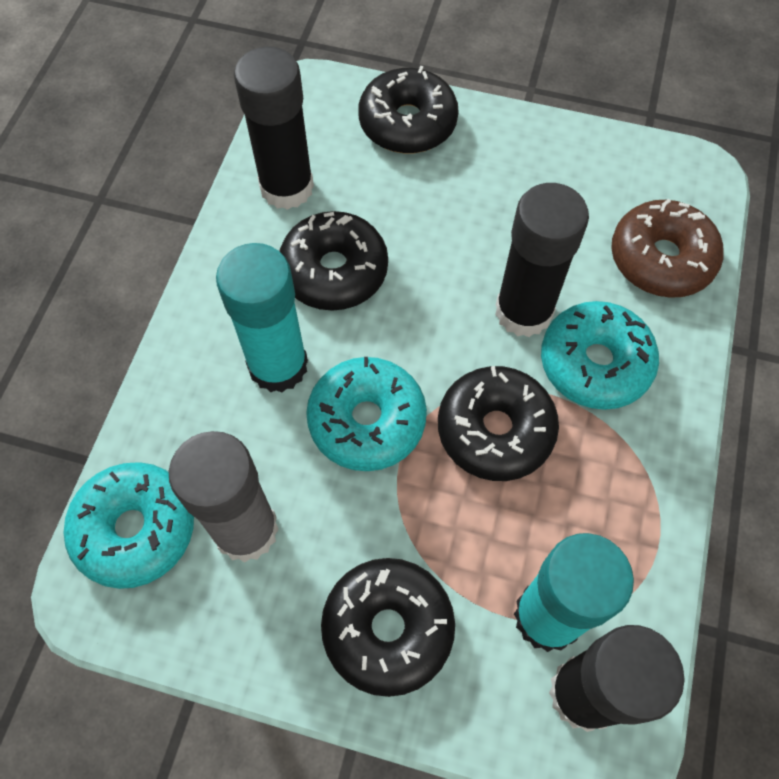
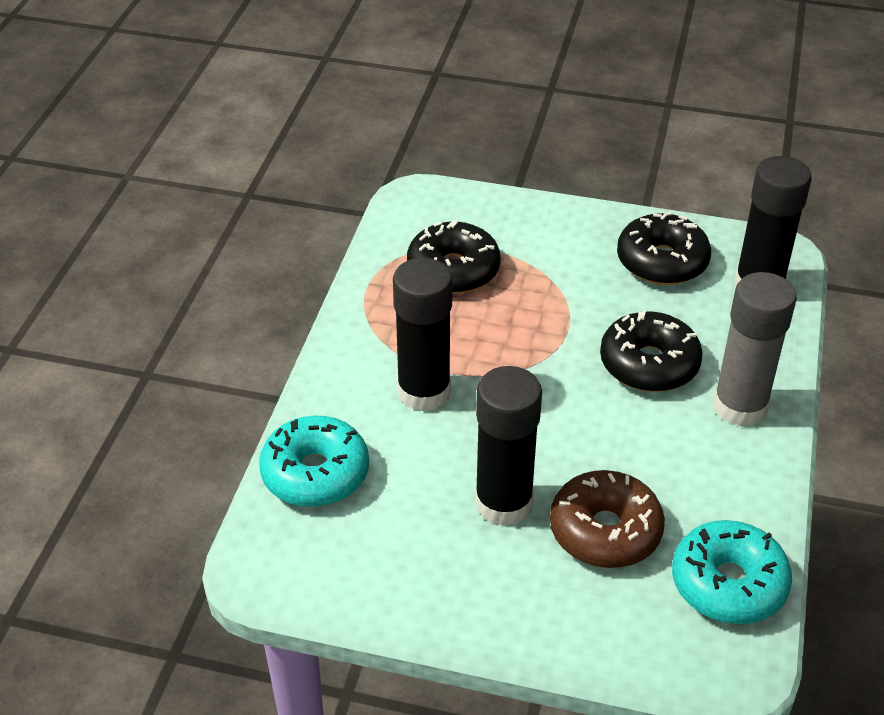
black donut: 4 -> 3
turquoise donut: 3 -> 2
turquoise glue stick: 2 -> 0

